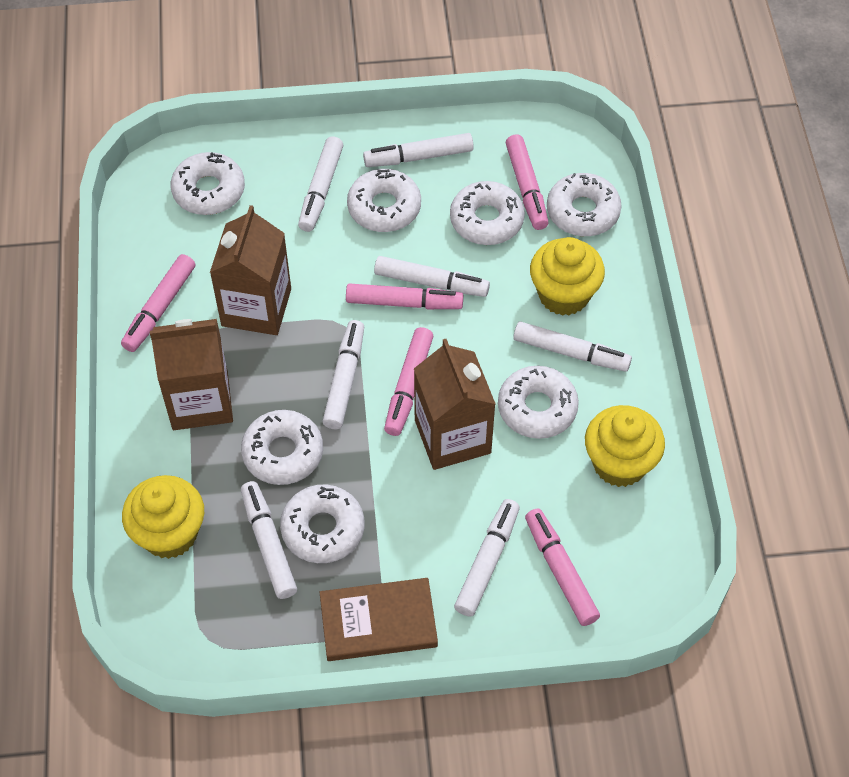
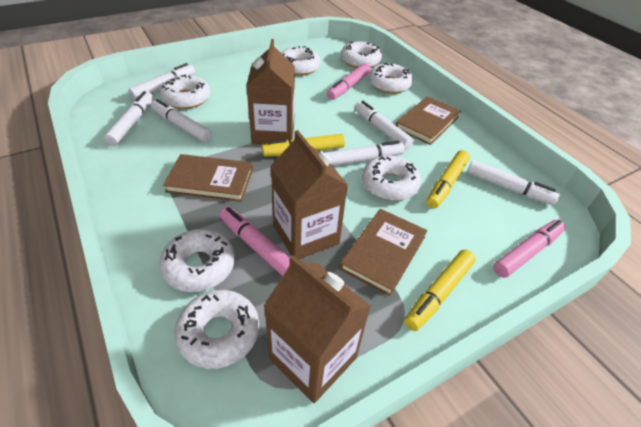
brown book: 1 -> 3
pink marker: 5 -> 3
white marker: 7 -> 6
yellow cupcake: 3 -> 0
yellow marker: 0 -> 3

